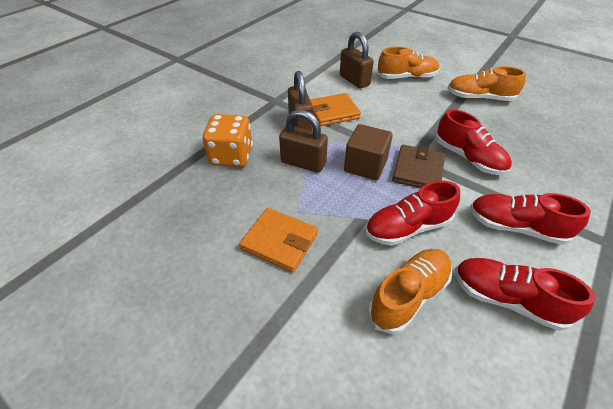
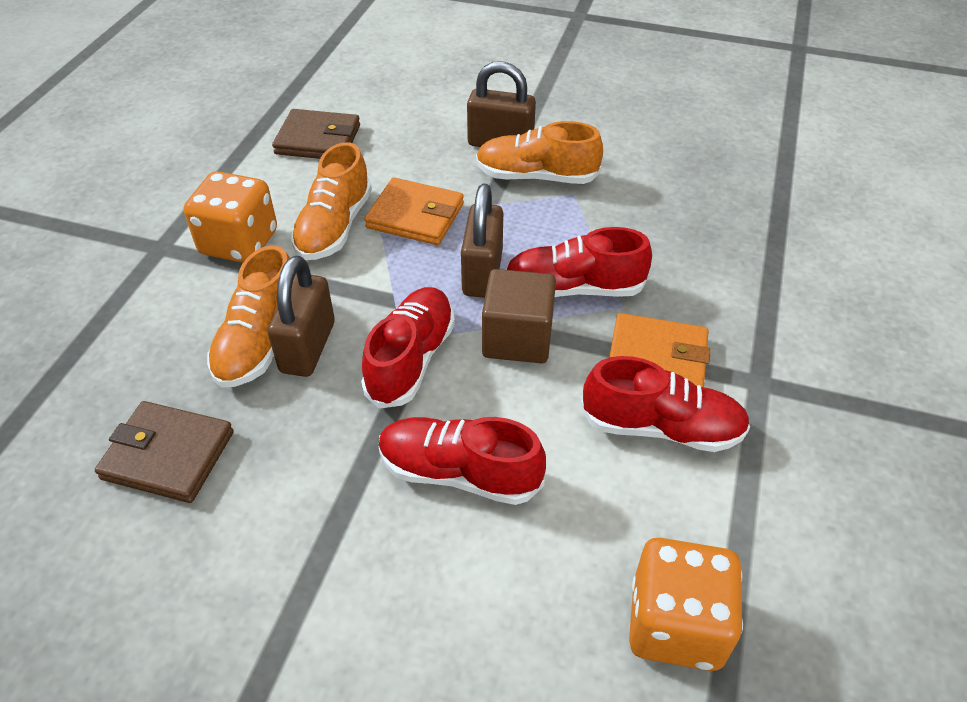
brown wallet: 1 -> 2
orange dice: 1 -> 2

